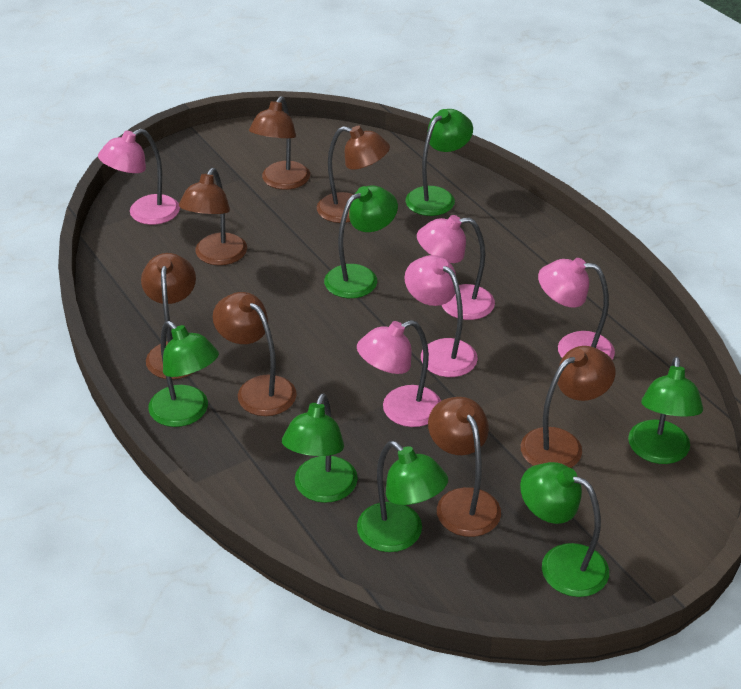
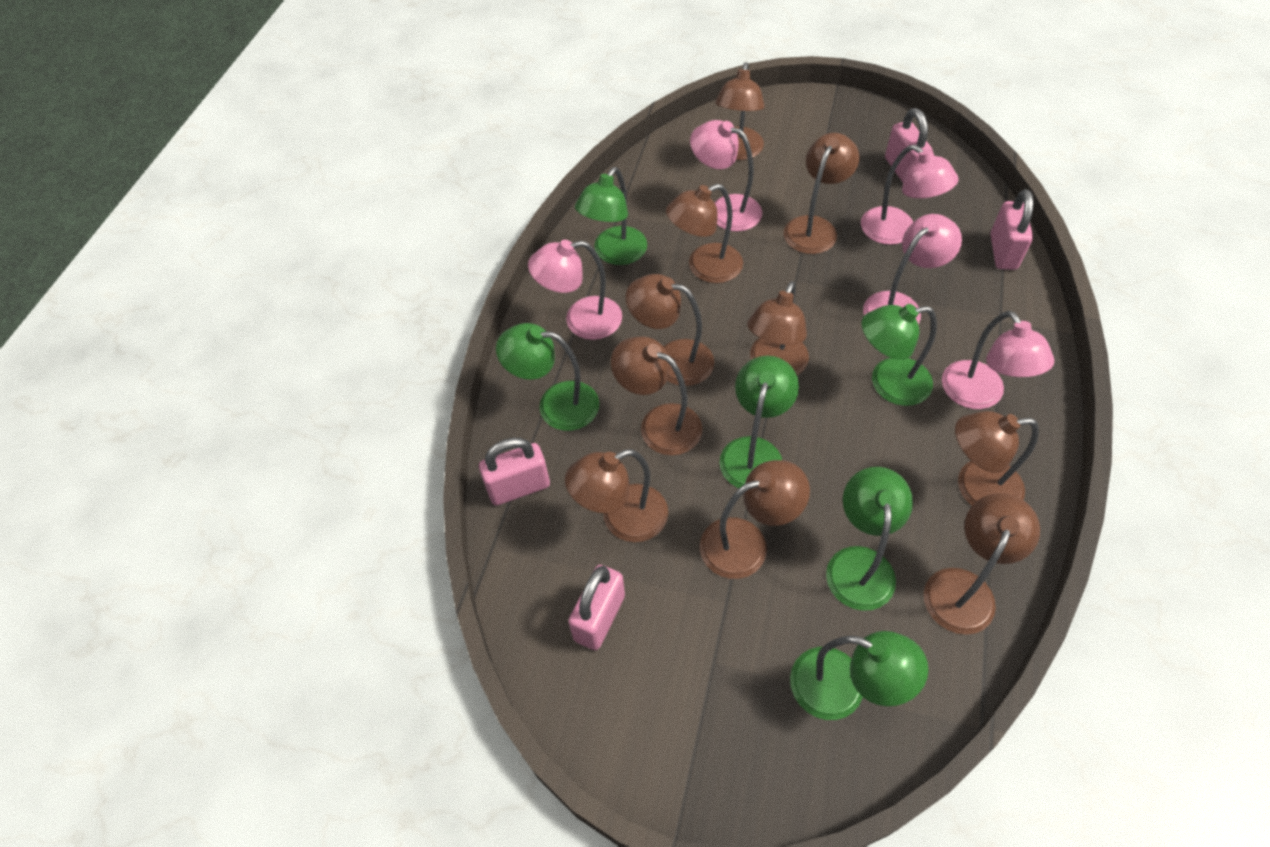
brown lamp: 7 -> 10
green lamp: 7 -> 6
pink padlock: 0 -> 4

